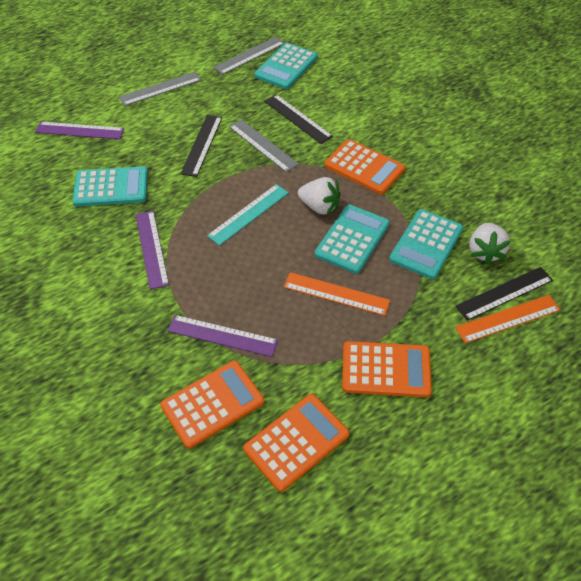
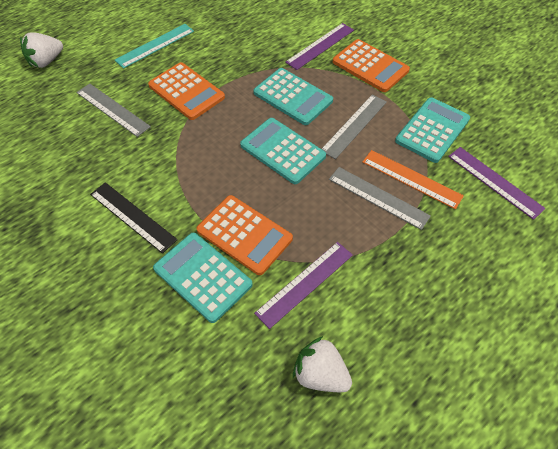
black ruler: 3 -> 1
orange calculator: 4 -> 3
orange ruler: 2 -> 1

